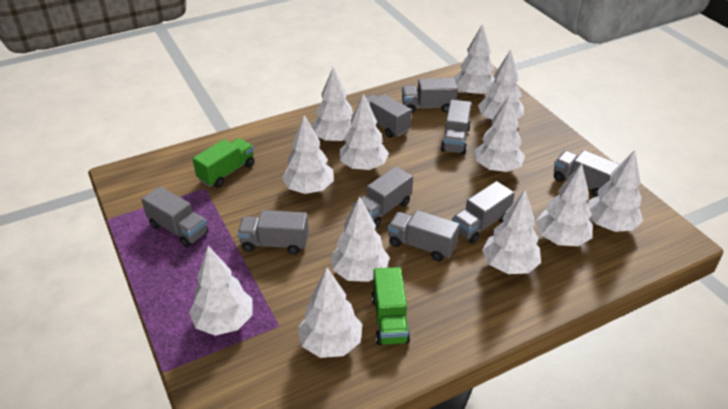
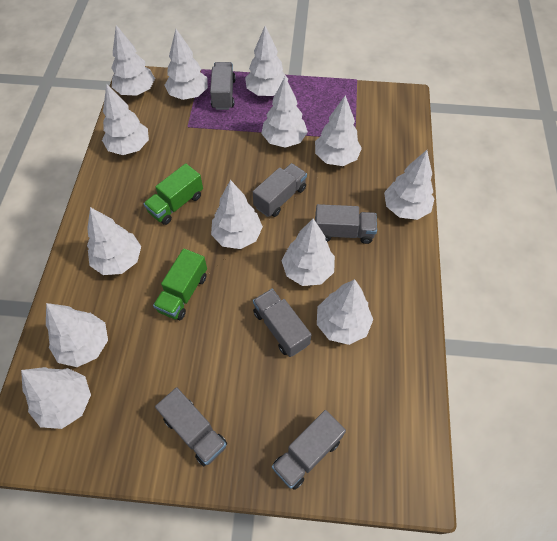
grey truck: 9 -> 6
white tree: 12 -> 13

